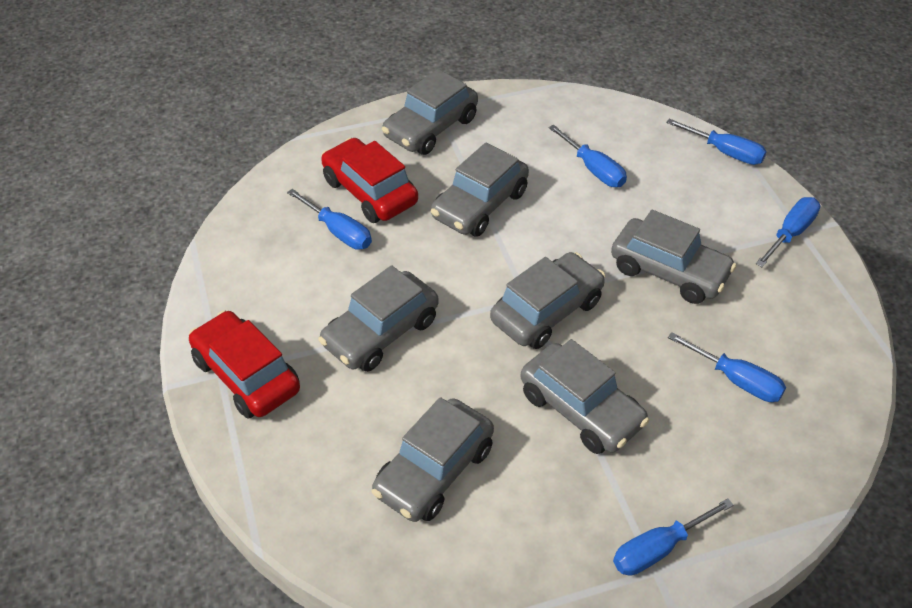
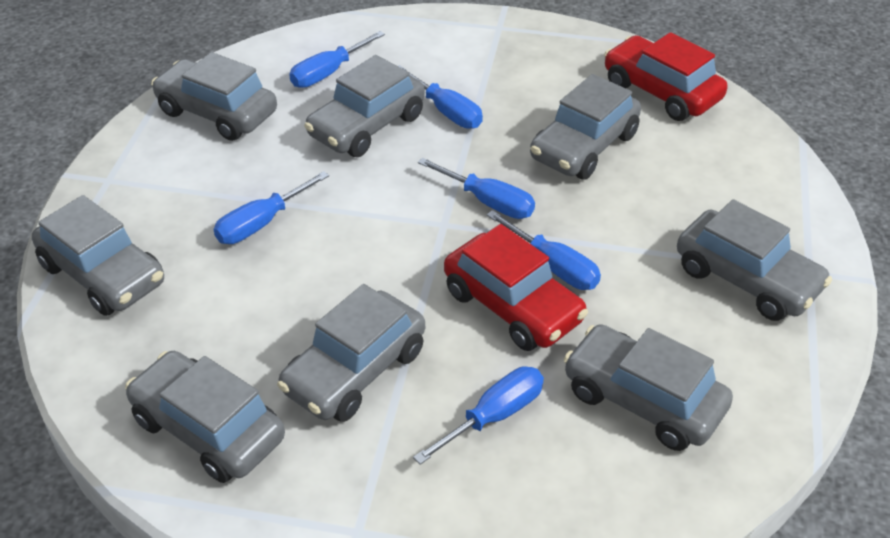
grey car: 7 -> 8

